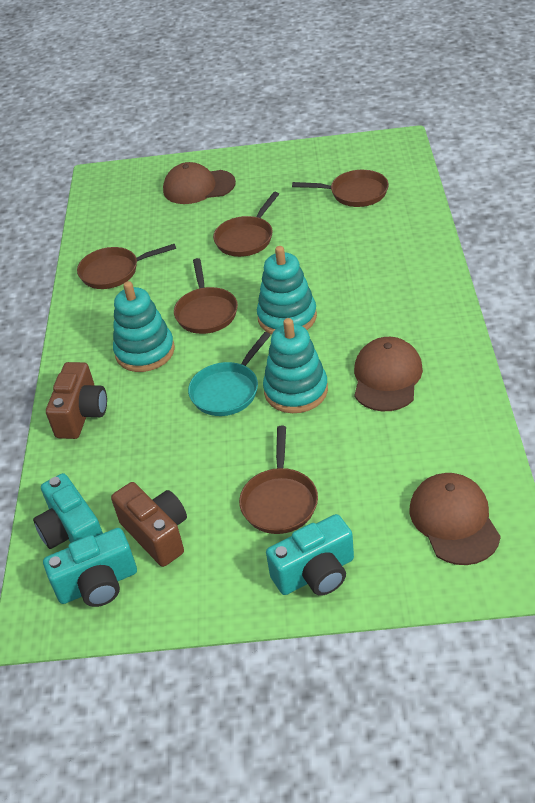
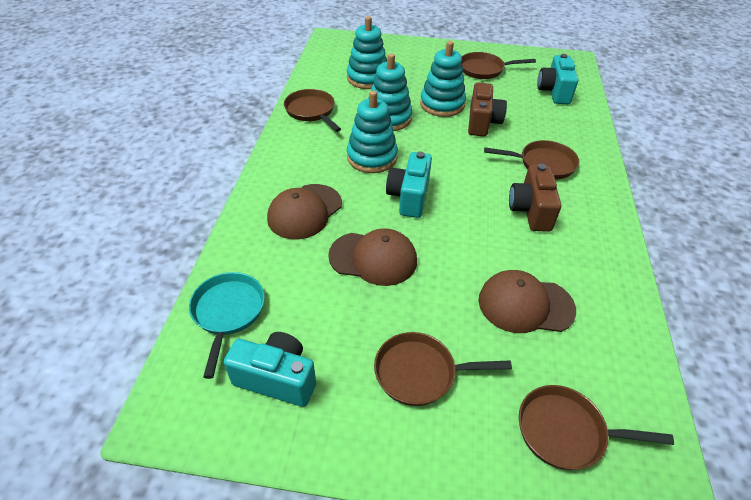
turquoise stacking toy: 3 -> 4

